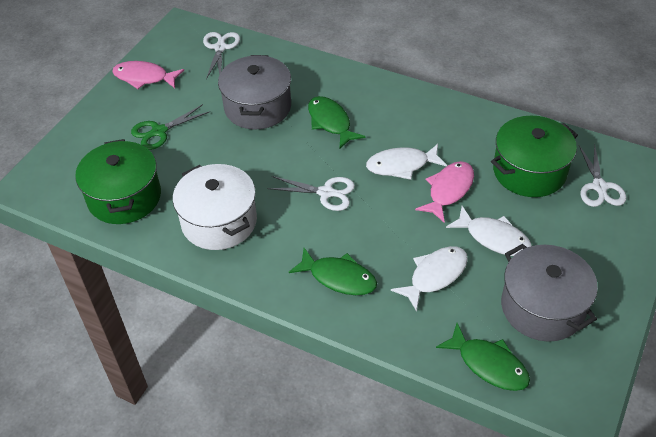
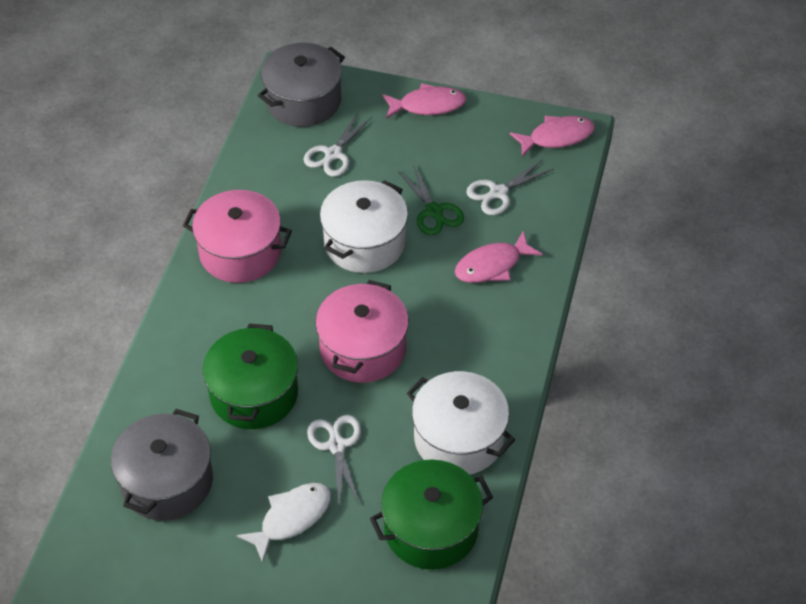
green fish: 3 -> 0
pink fish: 2 -> 3
pink pot: 0 -> 2
white fish: 3 -> 1
white pot: 1 -> 2

